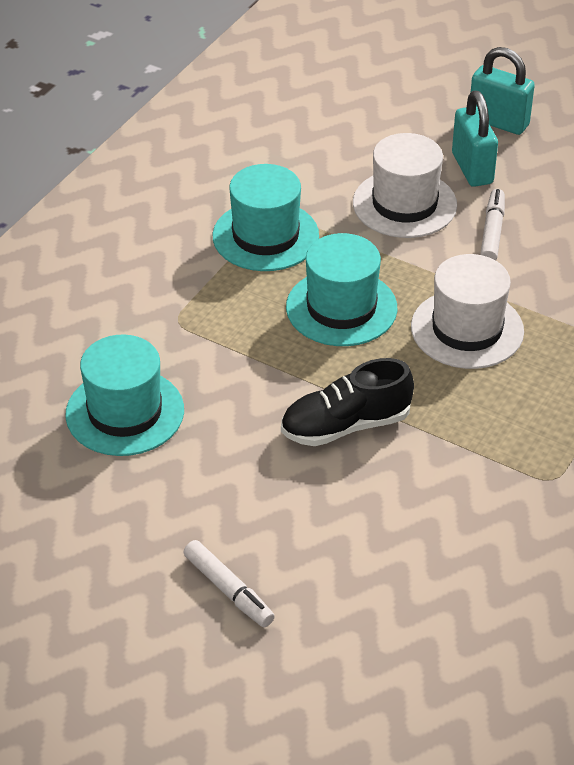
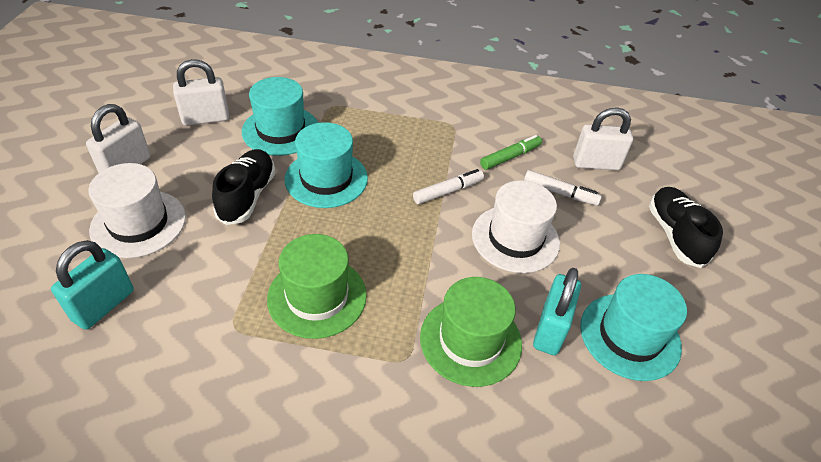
black shoe: 1 -> 2
green hat: 0 -> 2
green marker: 0 -> 1
white padlock: 0 -> 3

